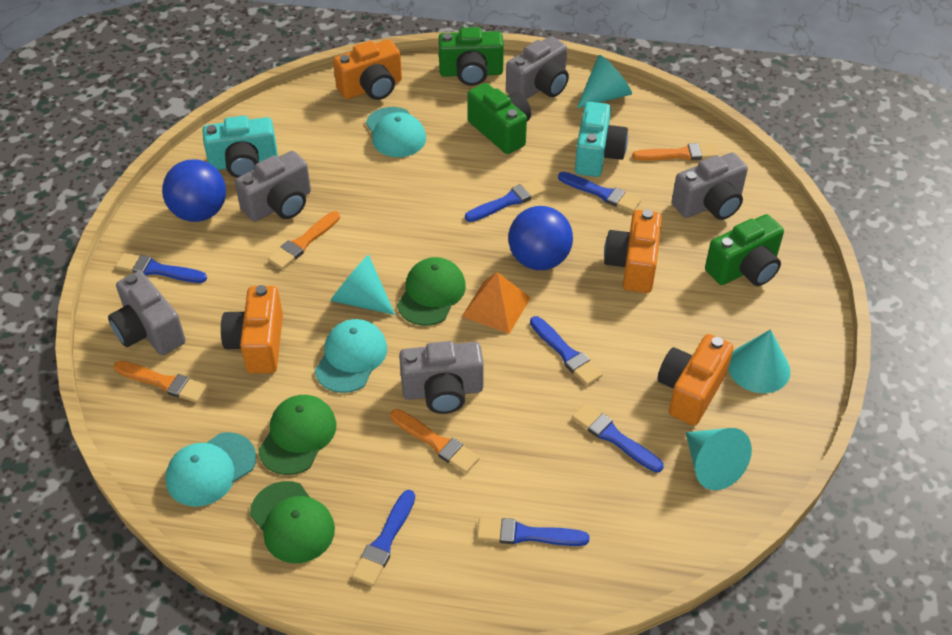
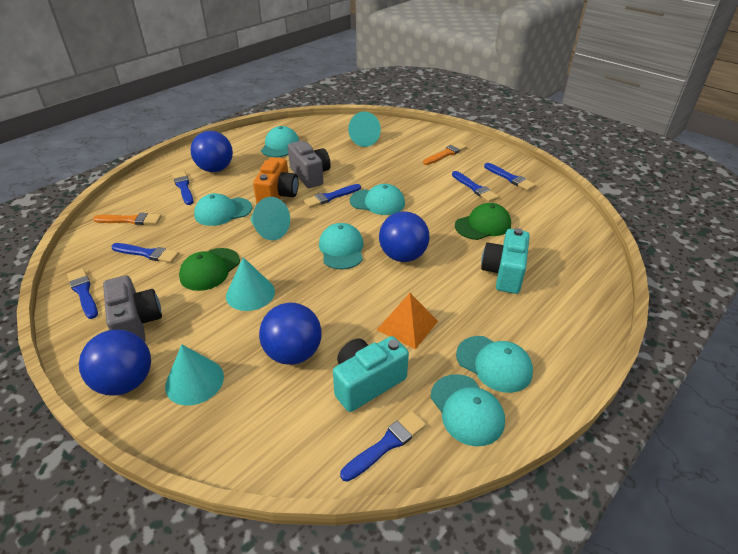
blue ball: 2 -> 4
green camera: 3 -> 0
green cap: 3 -> 2
grey camera: 5 -> 2
orange brush: 4 -> 2
orange camera: 4 -> 1
turquoise cap: 3 -> 6

